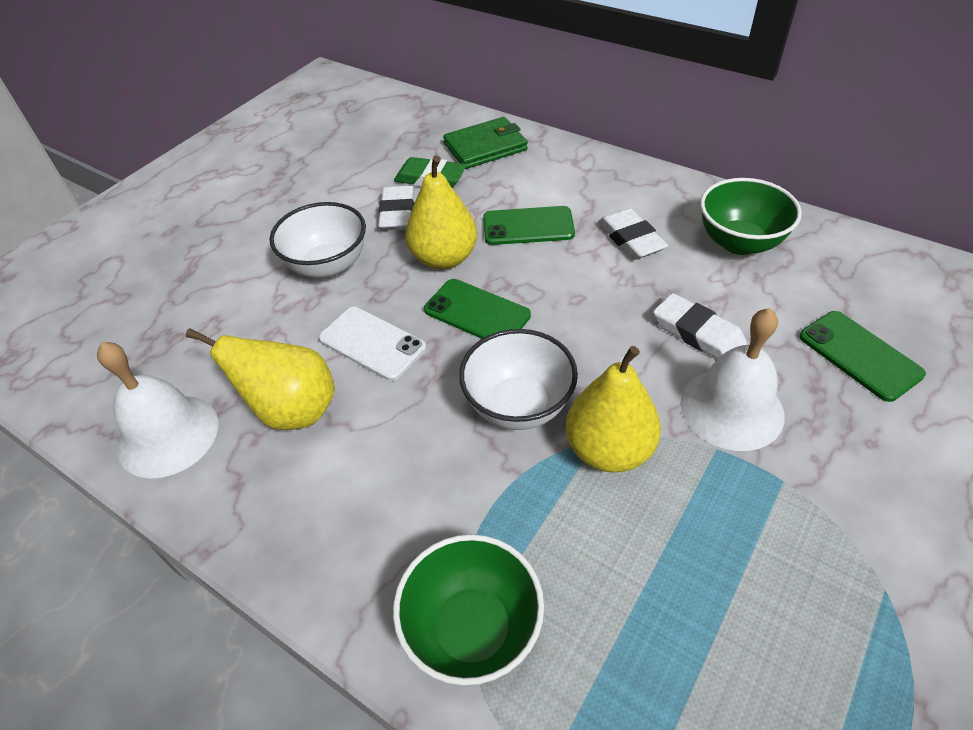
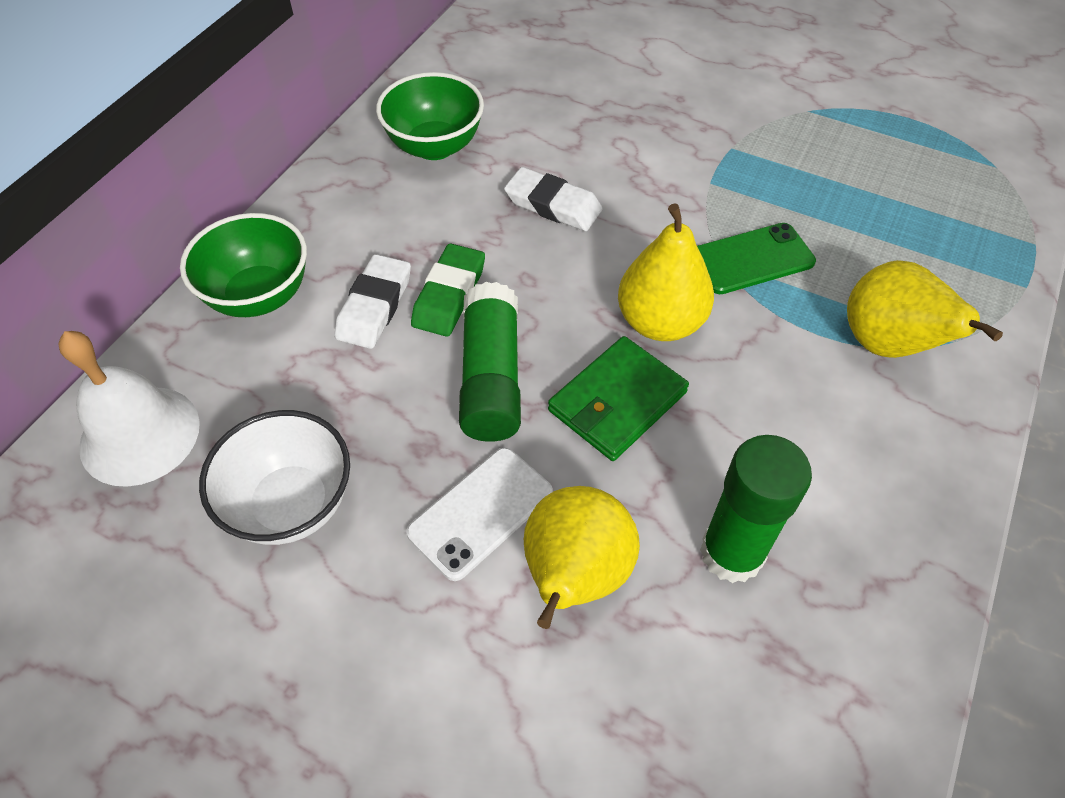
green glue stick: 0 -> 2
green phone: 3 -> 1
white bell: 2 -> 1
white bowl: 2 -> 1
white eraser: 3 -> 2

